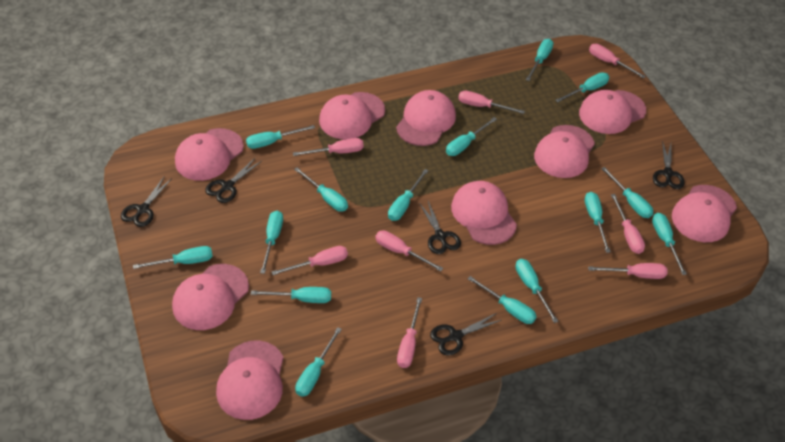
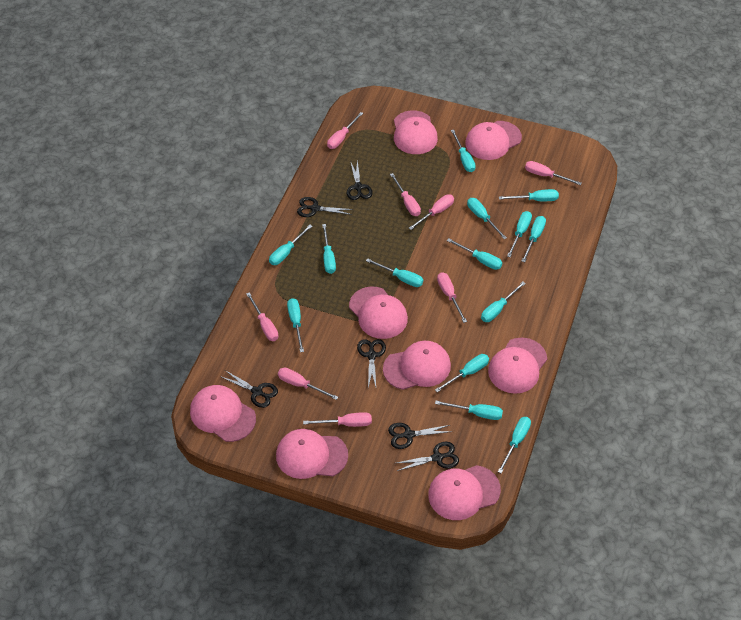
black scissors: 5 -> 6
pink cap: 9 -> 8
turquoise screwdriver: 15 -> 14

